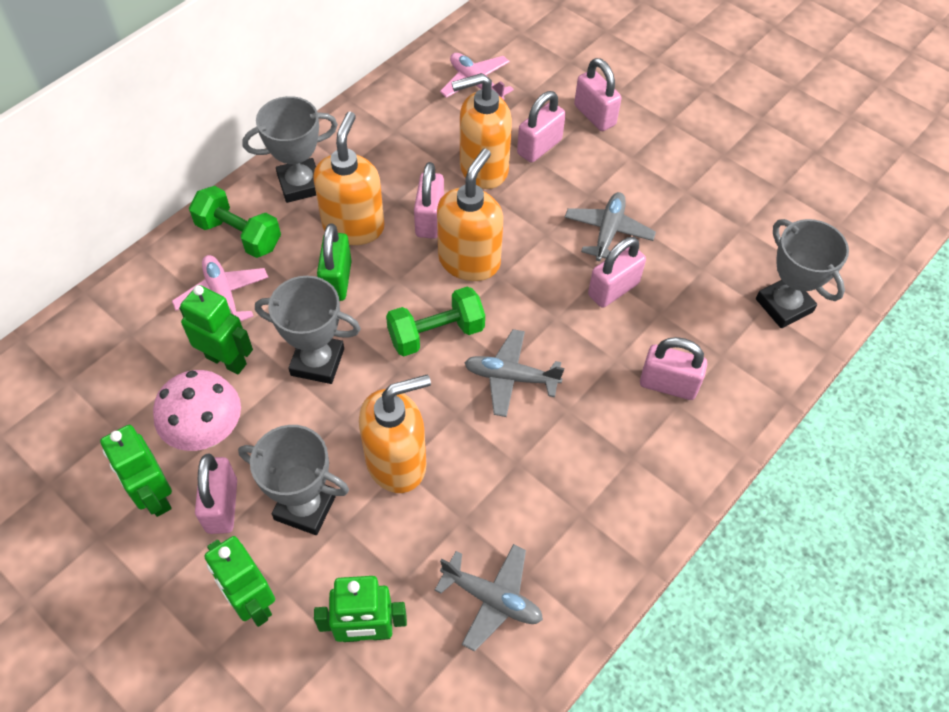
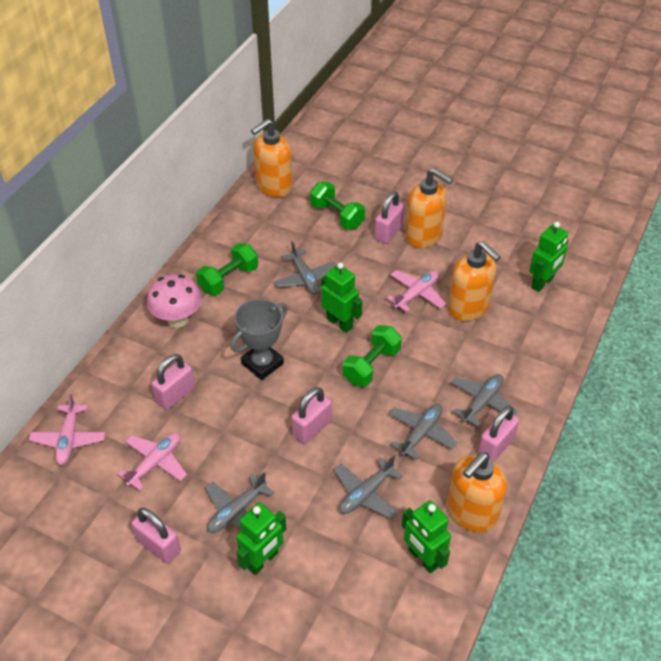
green dumbbell: 2 -> 3
green padlock: 1 -> 0
grey plane: 3 -> 5
grey trophy: 4 -> 1
pink padlock: 6 -> 5
pink plane: 2 -> 3

